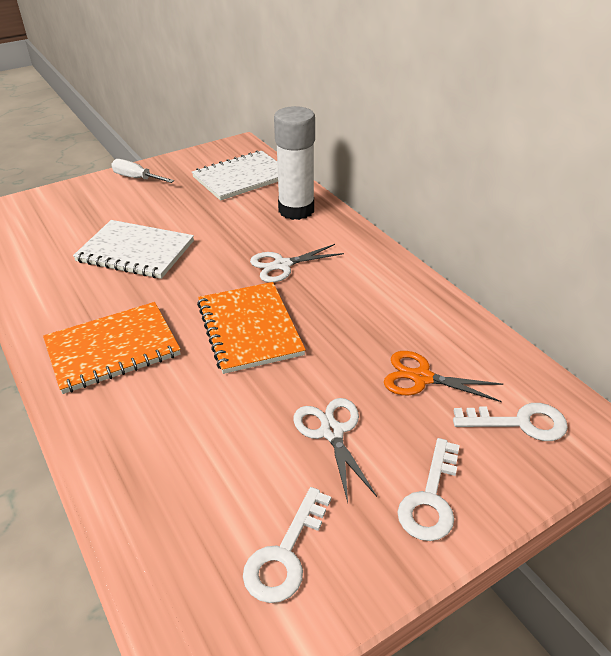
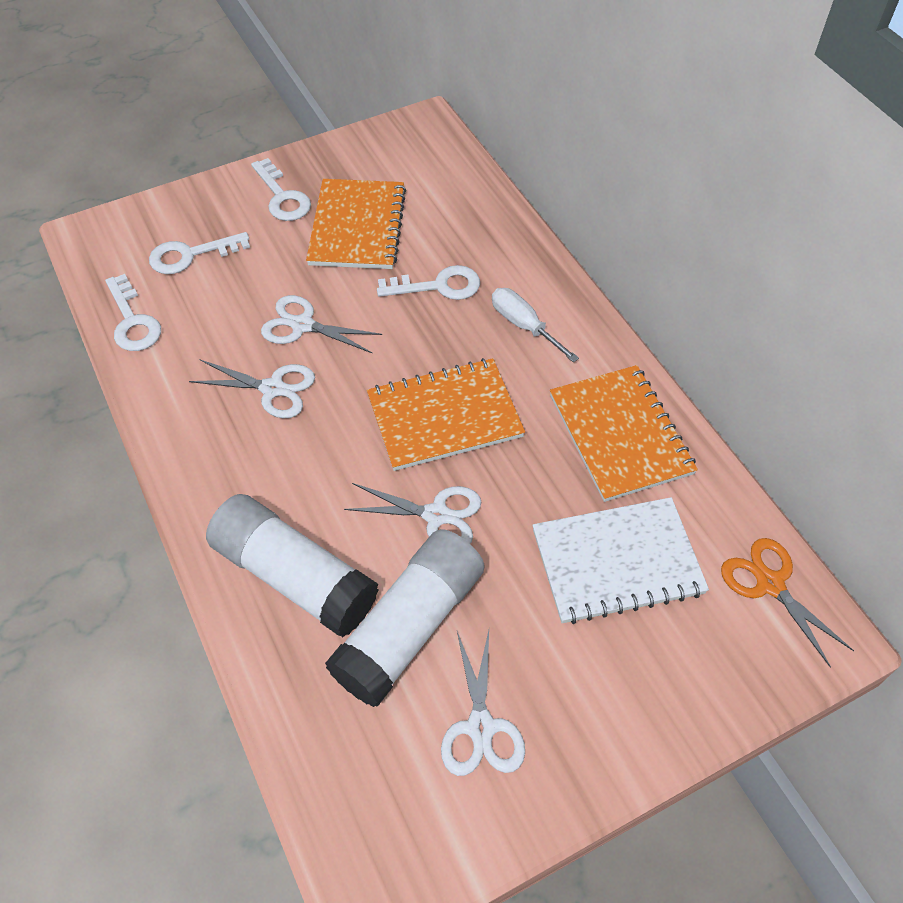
orange notebook: 2 -> 3
white glue stick: 1 -> 2
white key: 3 -> 4
white notebook: 2 -> 1
white scissors: 2 -> 4

